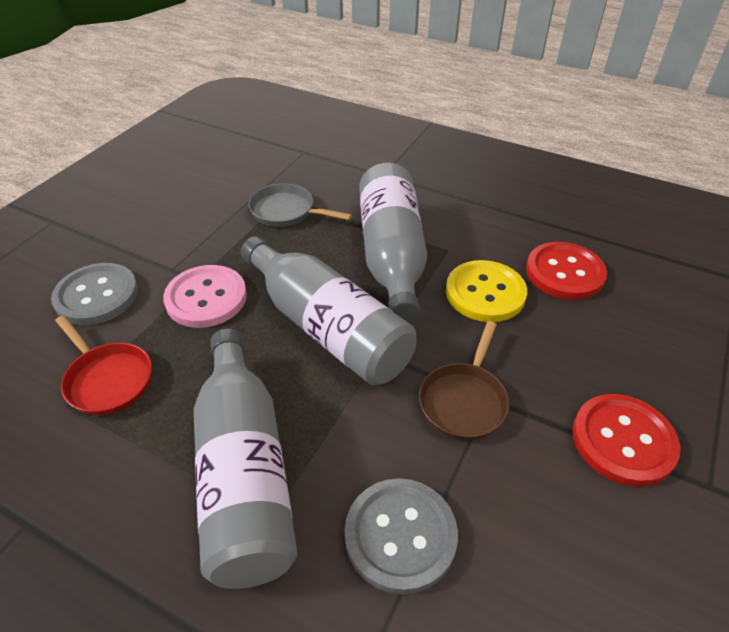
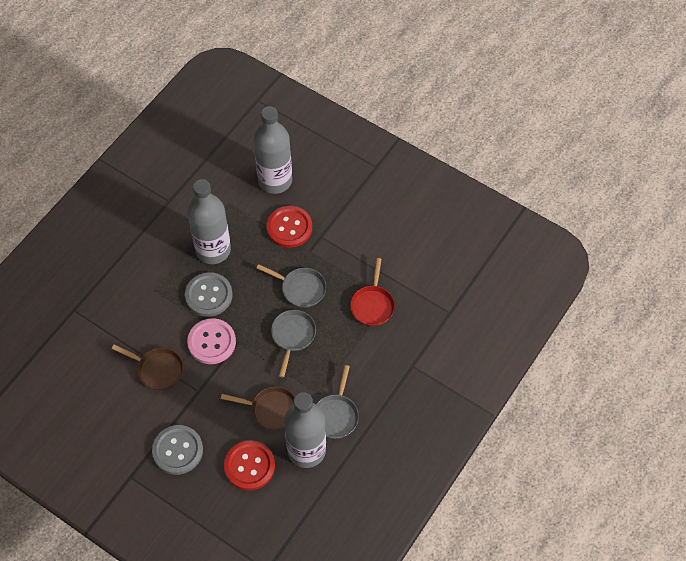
brown pan: 1 -> 2
grey pan: 1 -> 3
yellow button: 1 -> 0

